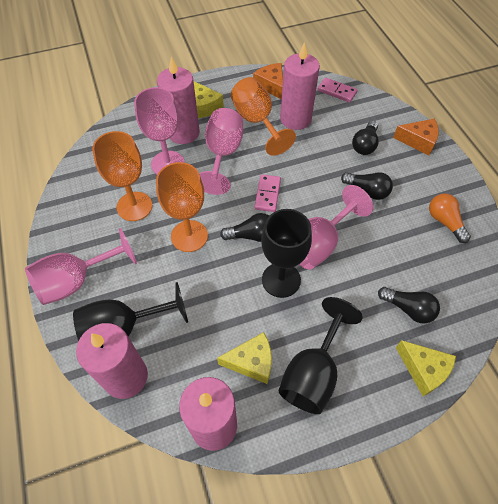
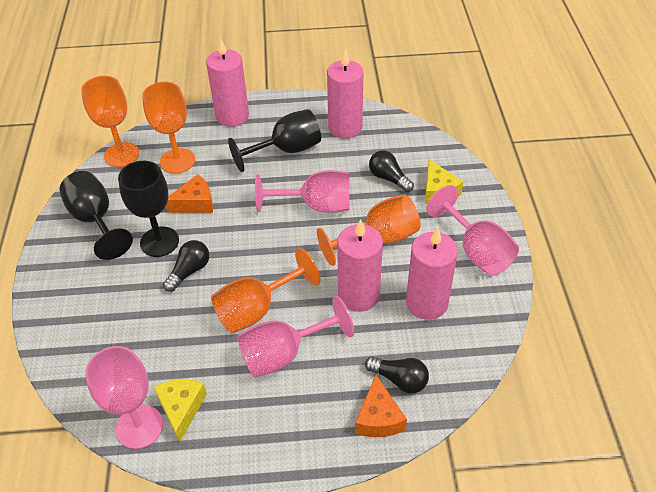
black light bulb: 4 -> 3
orange goblet: 3 -> 4
orange light bulb: 1 -> 0
pink domino: 2 -> 0
yellow cheese: 3 -> 2

